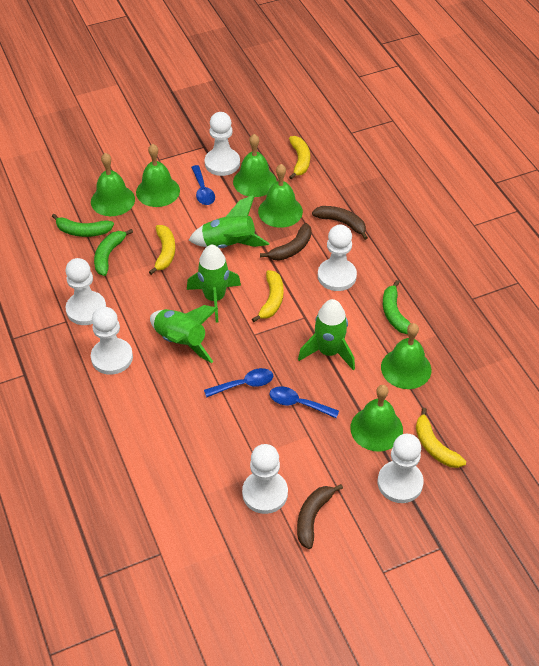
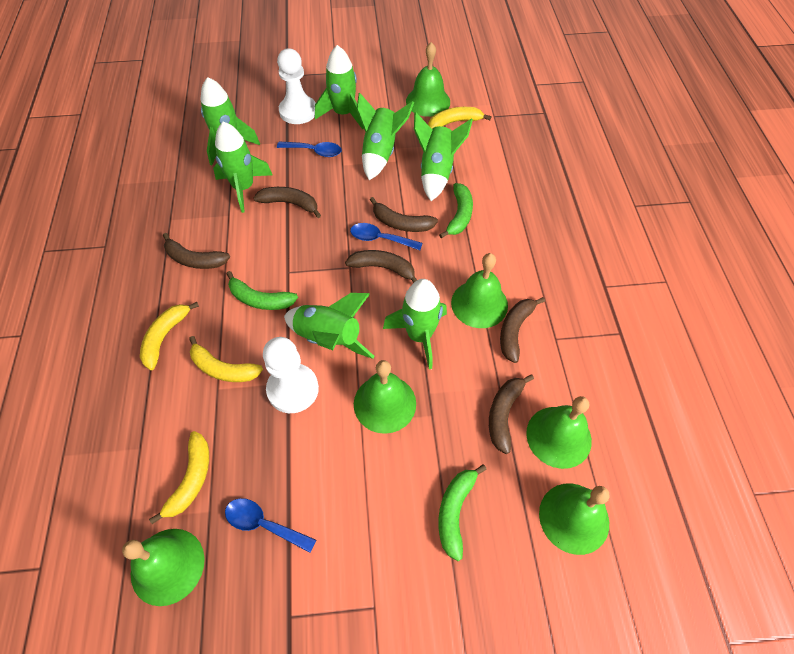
brown banana: 3 -> 6
green rocket: 4 -> 7
white pawn: 6 -> 2

